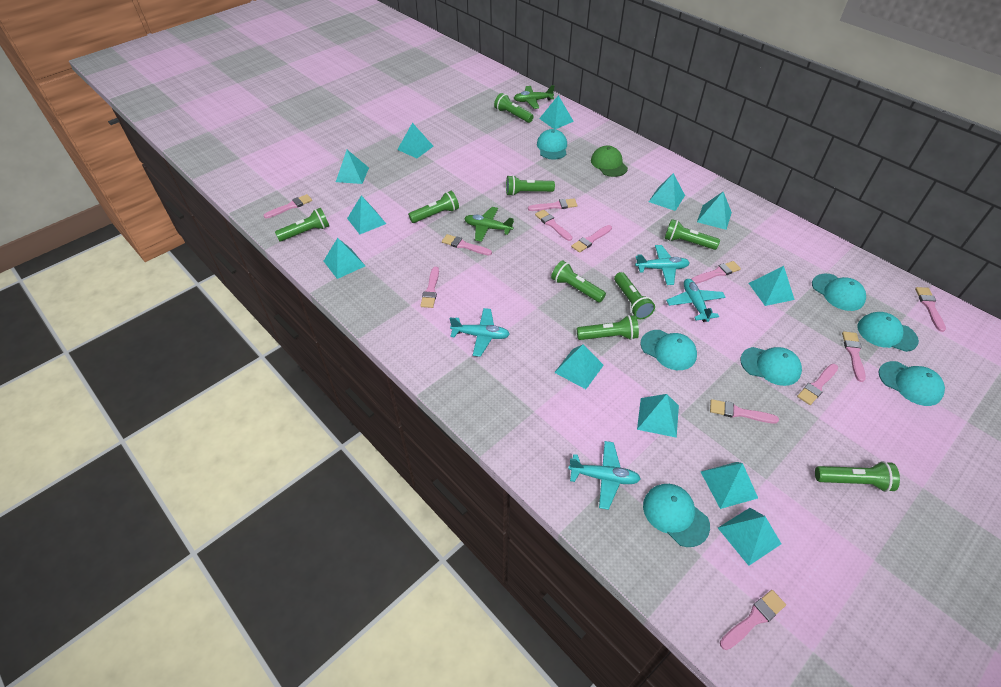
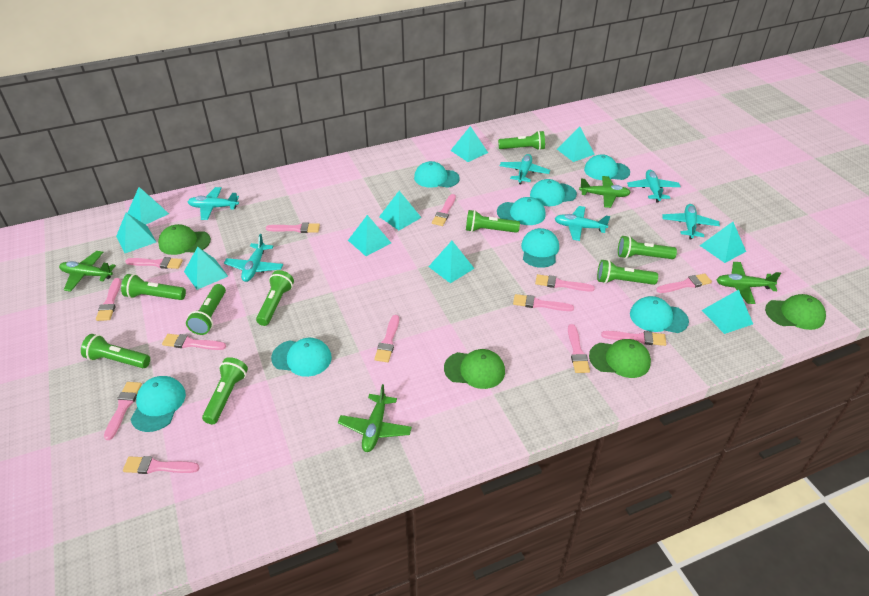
green cap: 1 -> 4
green plane: 2 -> 4
pink brush: 12 -> 13
turquoise cap: 7 -> 8
turquoise plane: 4 -> 6
turquoise pyramid: 12 -> 10

